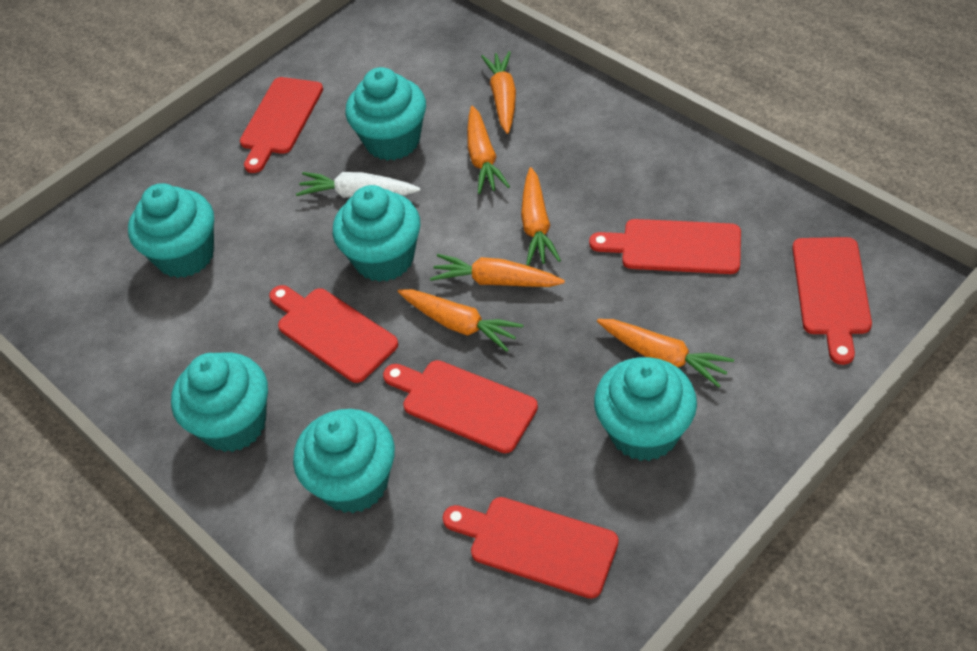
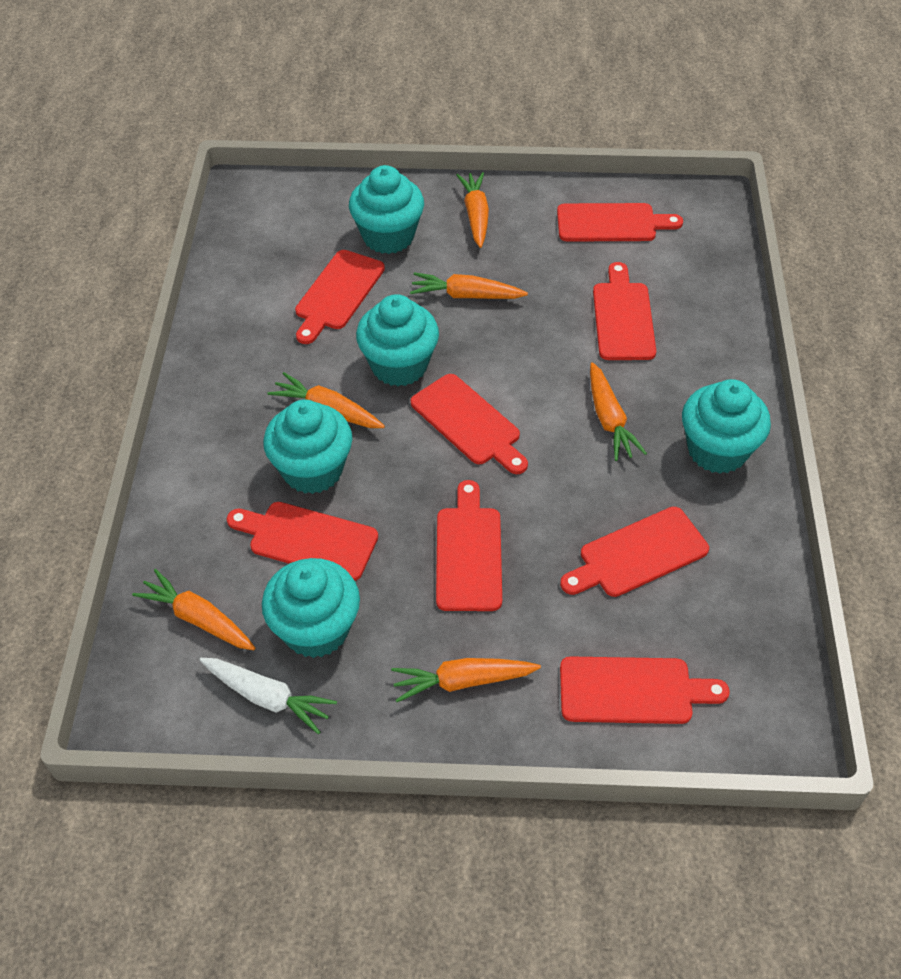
red cutting board: 6 -> 8
turquoise cupcake: 6 -> 5

